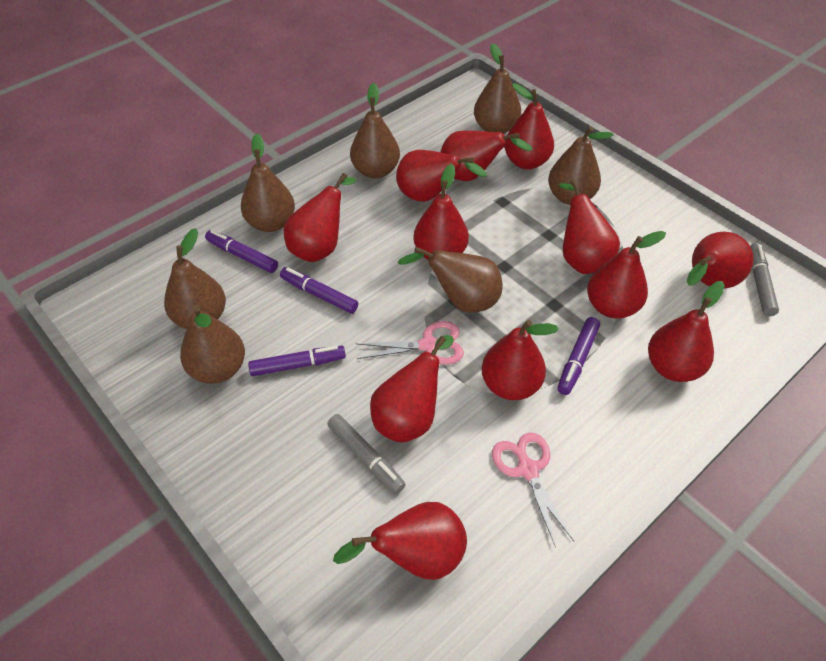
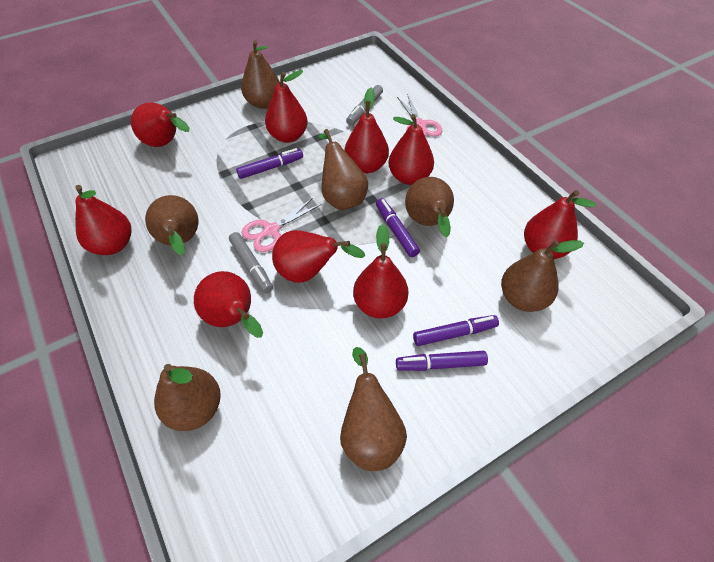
red pear: 12 -> 9

